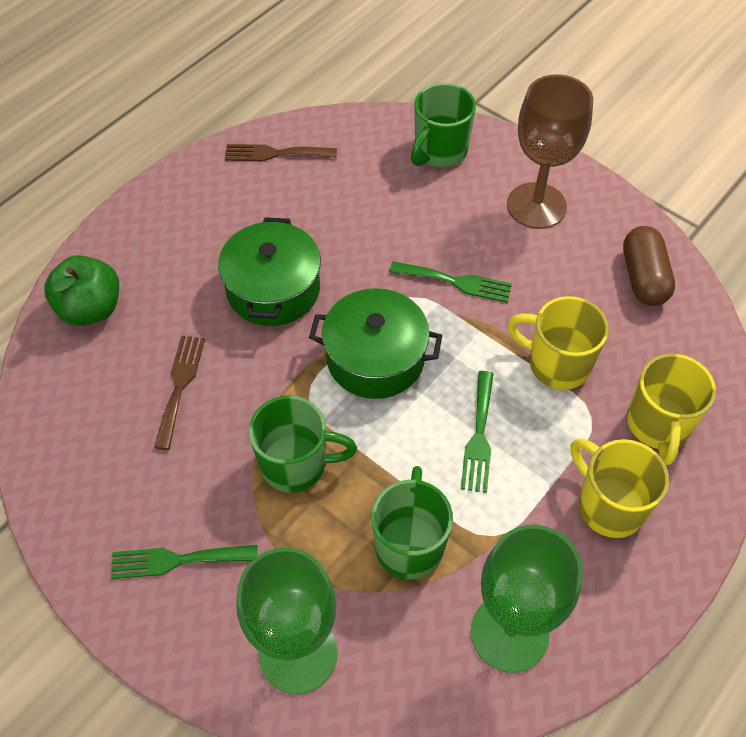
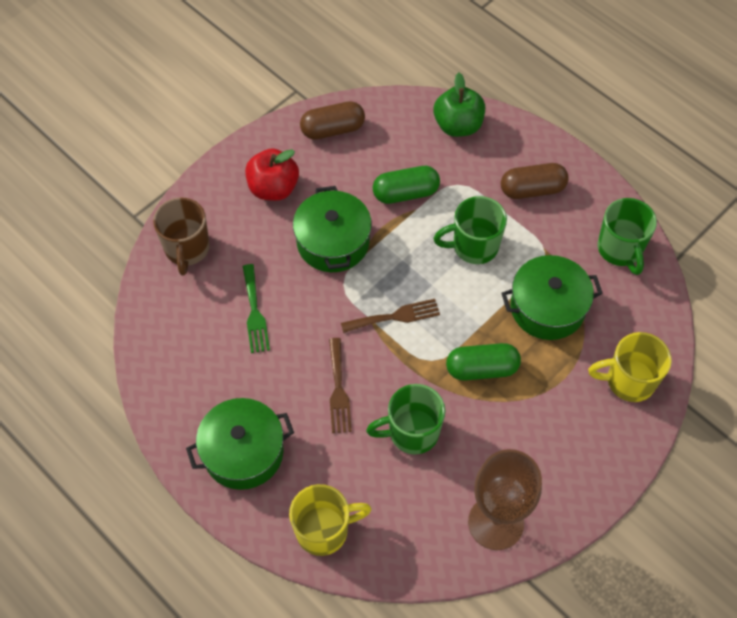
brown capsule: 1 -> 2
brown mug: 0 -> 1
green capsule: 0 -> 2
green fork: 3 -> 1
green goblet: 2 -> 0
green pot: 2 -> 3
red apple: 0 -> 1
yellow mug: 3 -> 2

